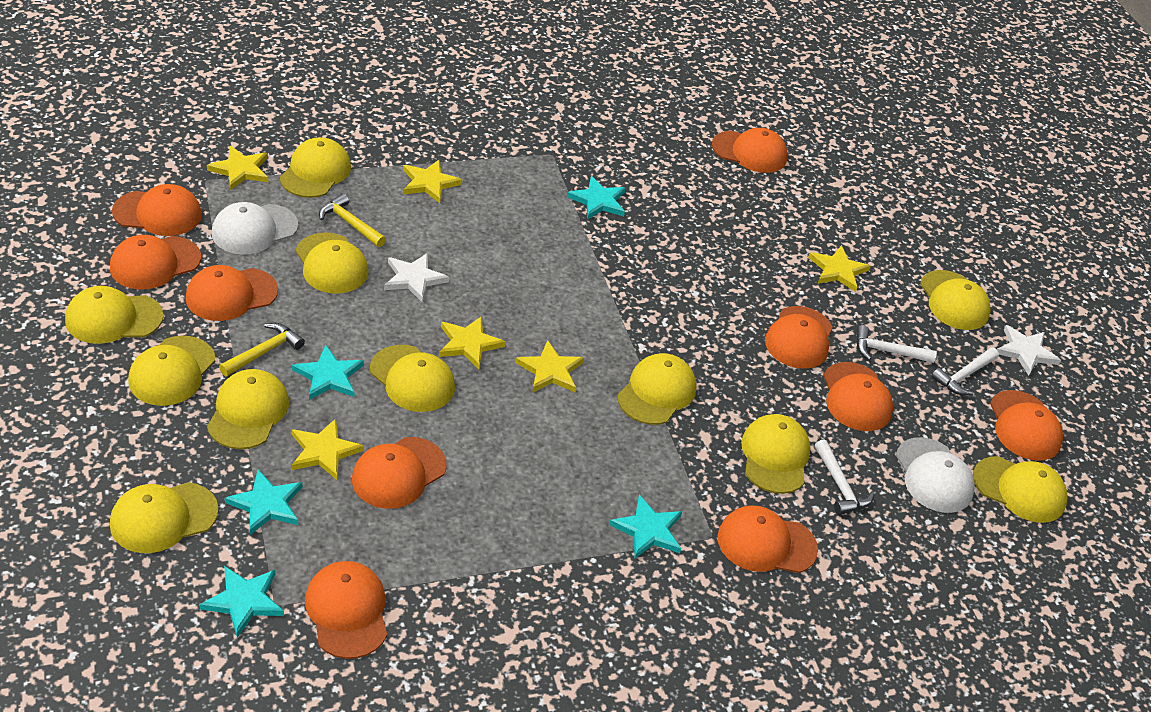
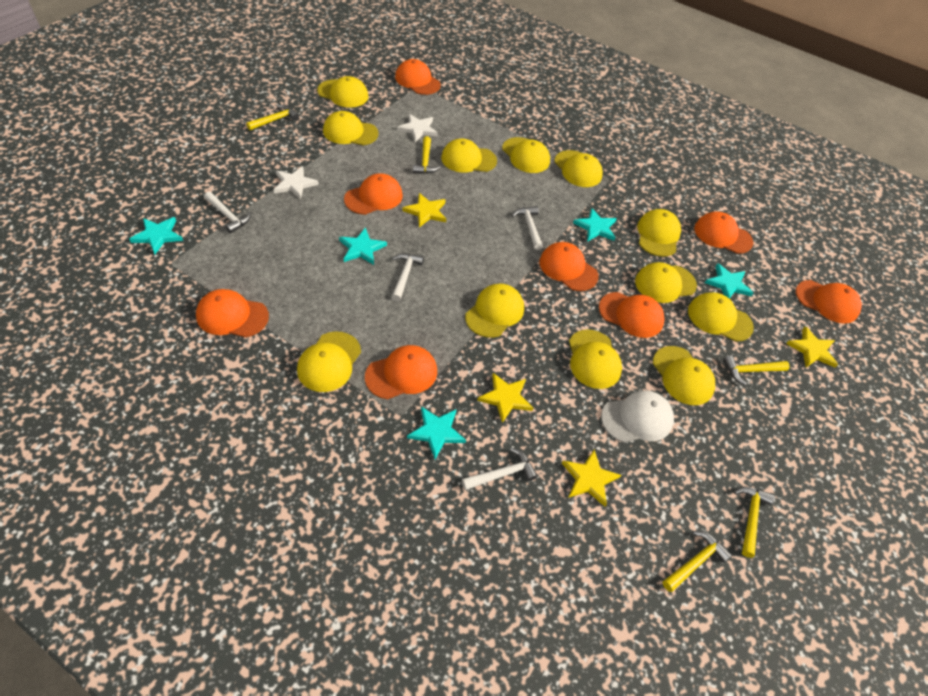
orange cap: 10 -> 8
white cap: 2 -> 1
white hammer: 3 -> 4
yellow cap: 11 -> 12
yellow hammer: 2 -> 5
yellow star: 6 -> 4

